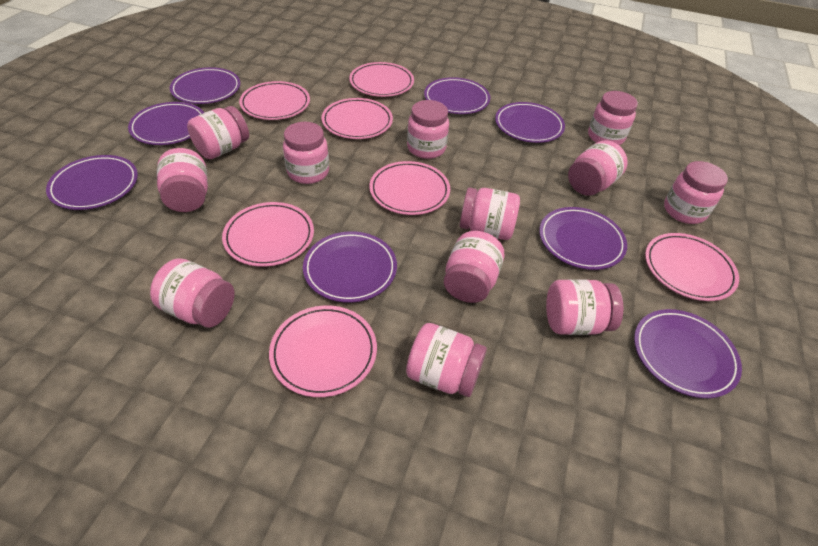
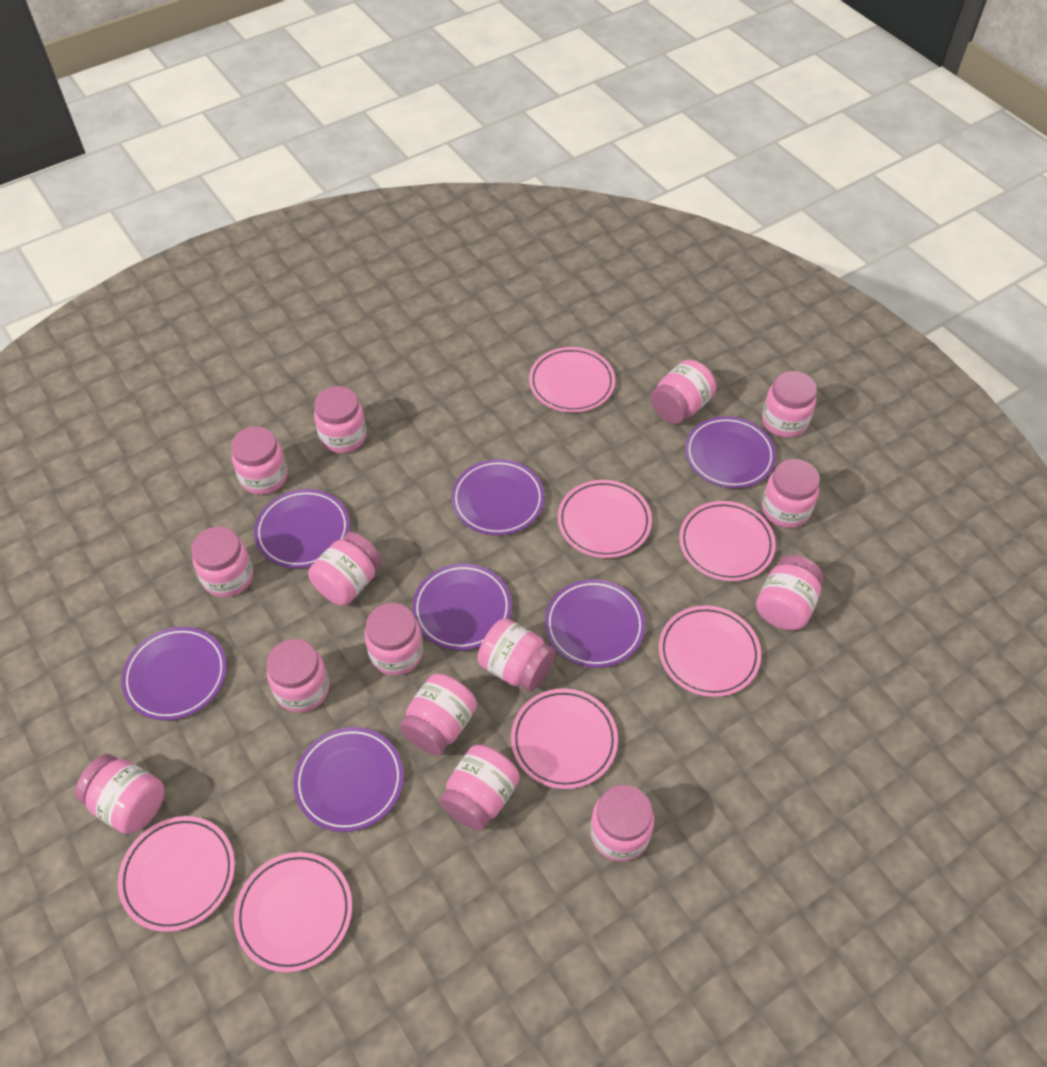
pink jar: 12 -> 15
purple plate: 8 -> 7

